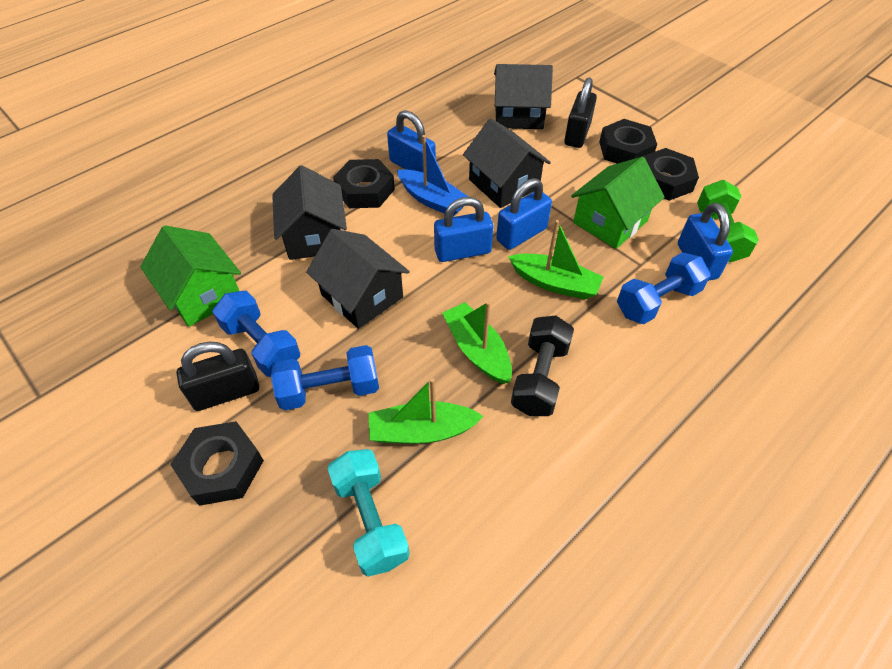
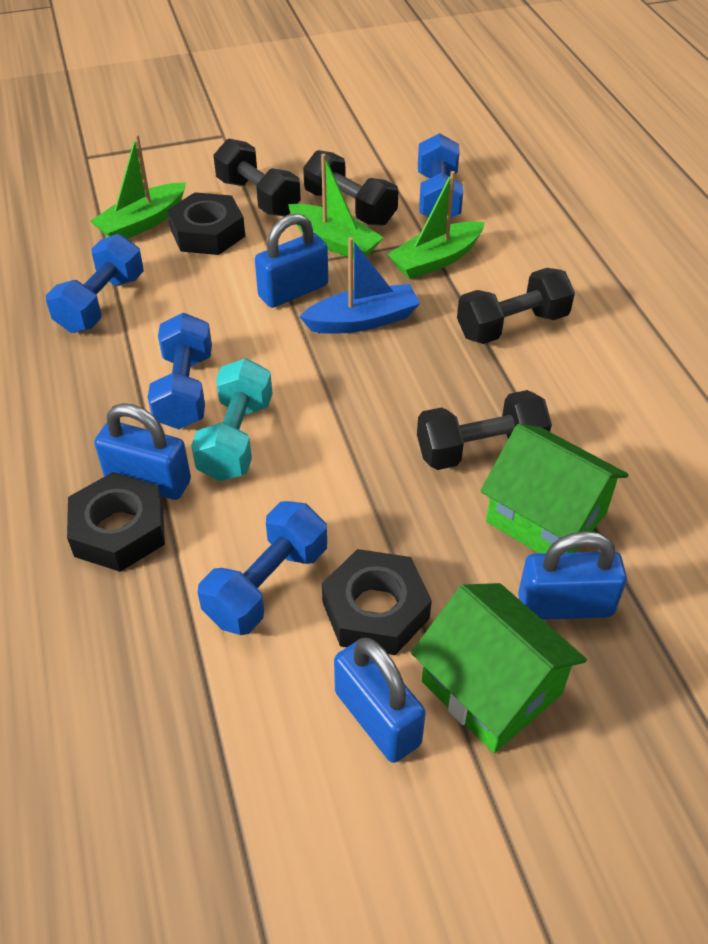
black dumbbell: 1 -> 4
black house: 4 -> 0
black nut: 4 -> 3
black padlock: 2 -> 0
blue dumbbell: 3 -> 4
green dumbbell: 1 -> 0

